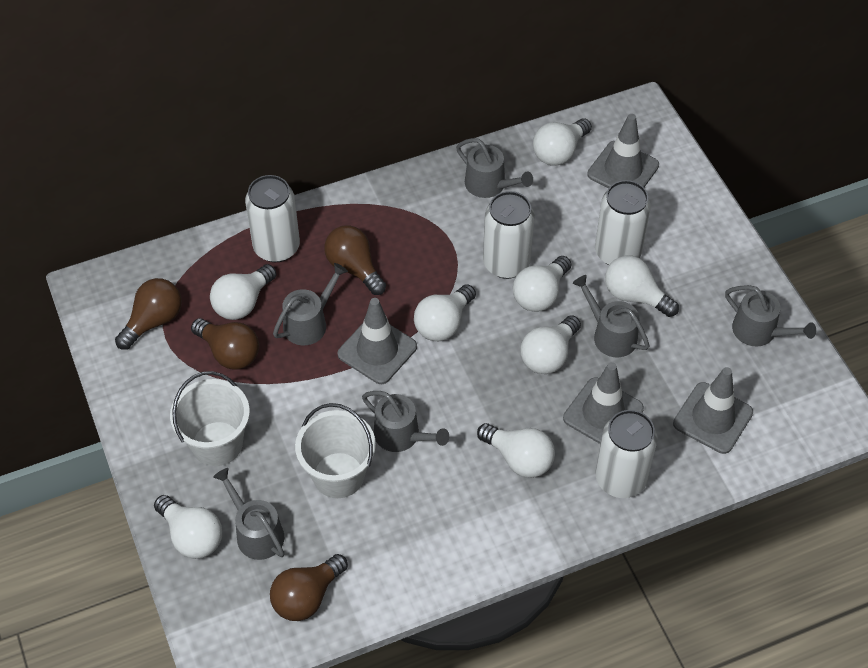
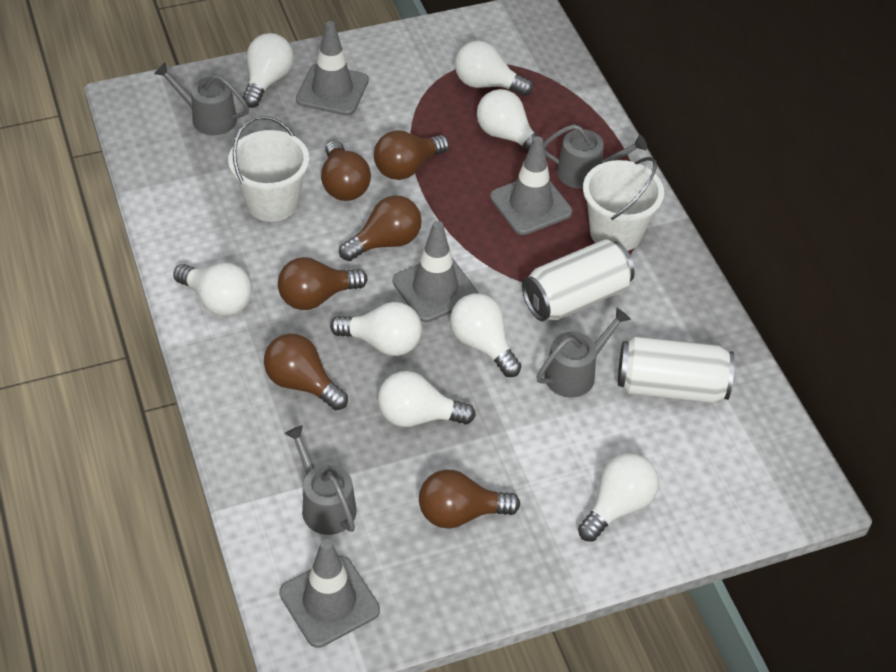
brown light bulb: 4 -> 6
grey watering can: 6 -> 4
white can: 4 -> 2

